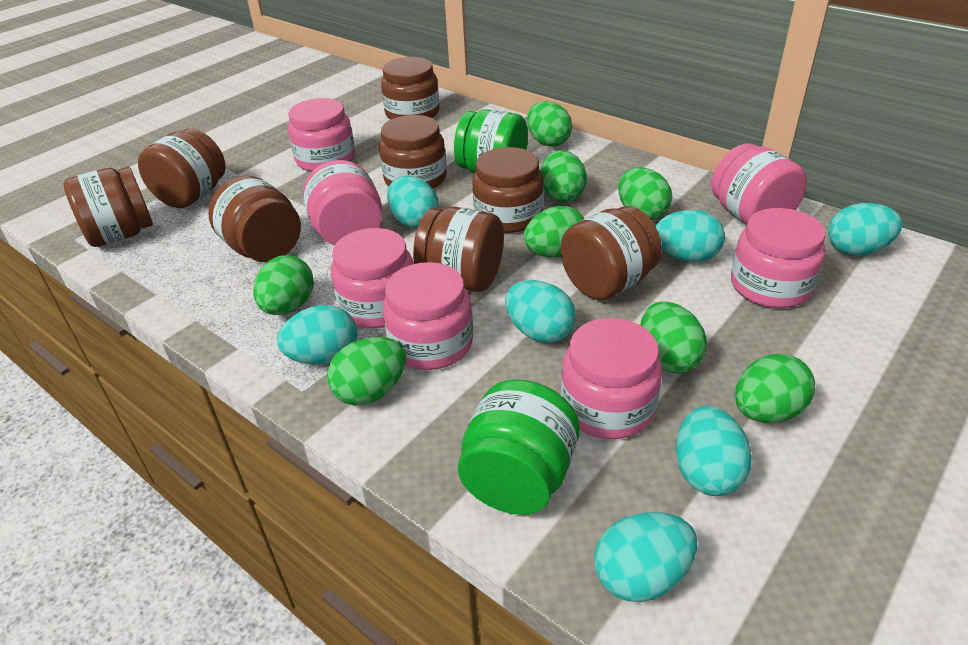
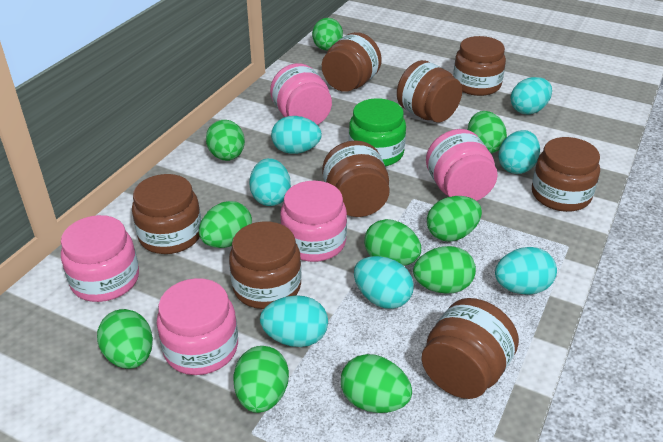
green egg: 8 -> 10
green jar: 2 -> 1
pink jar: 7 -> 5

